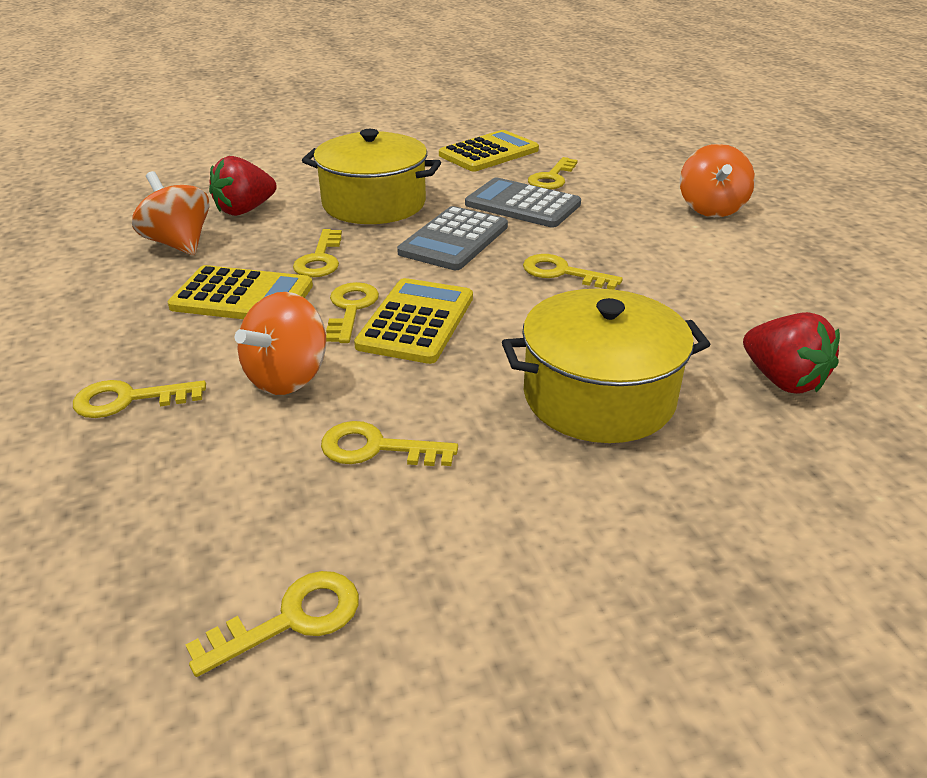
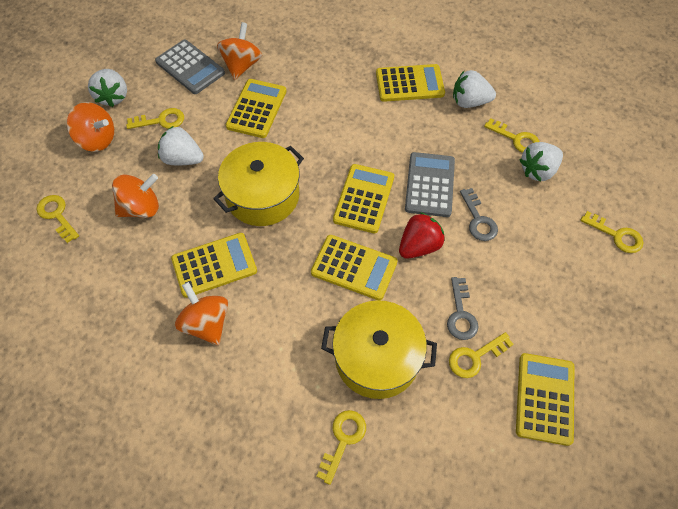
grey key: 0 -> 2
orange spinning top: 3 -> 4
red strawberry: 2 -> 1
white strawberry: 0 -> 4
yellow calculator: 3 -> 6
yellow key: 7 -> 6

